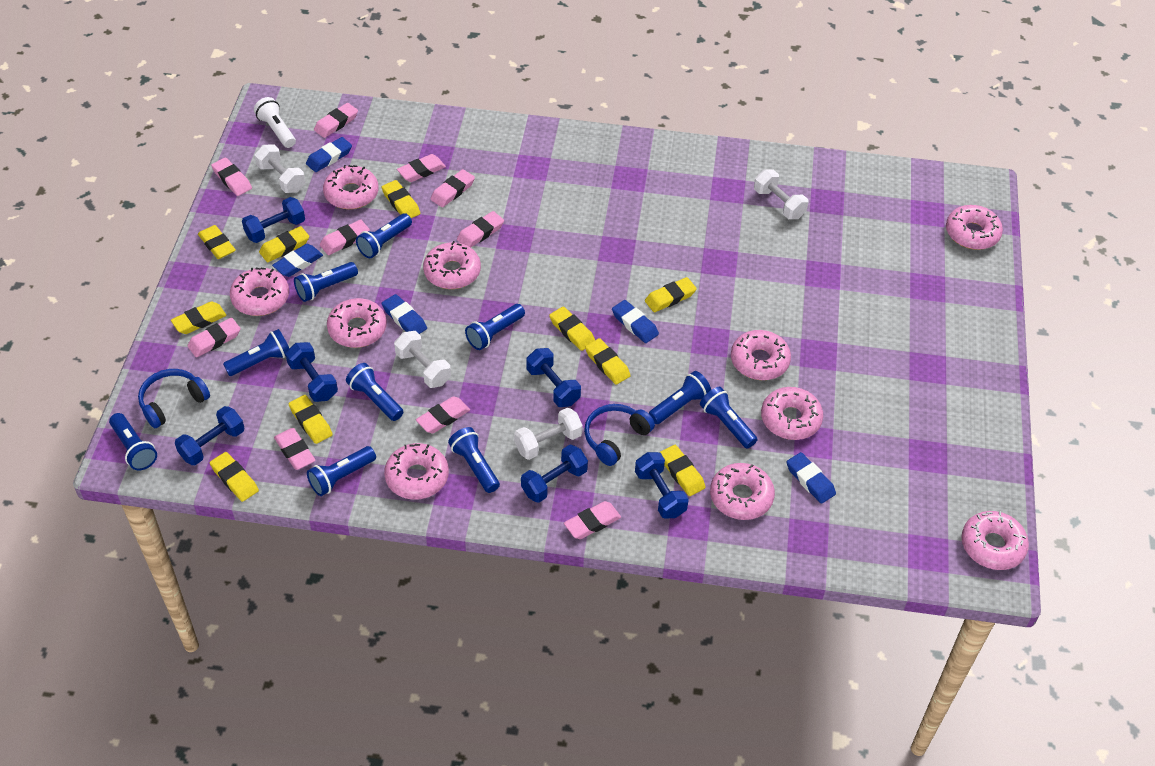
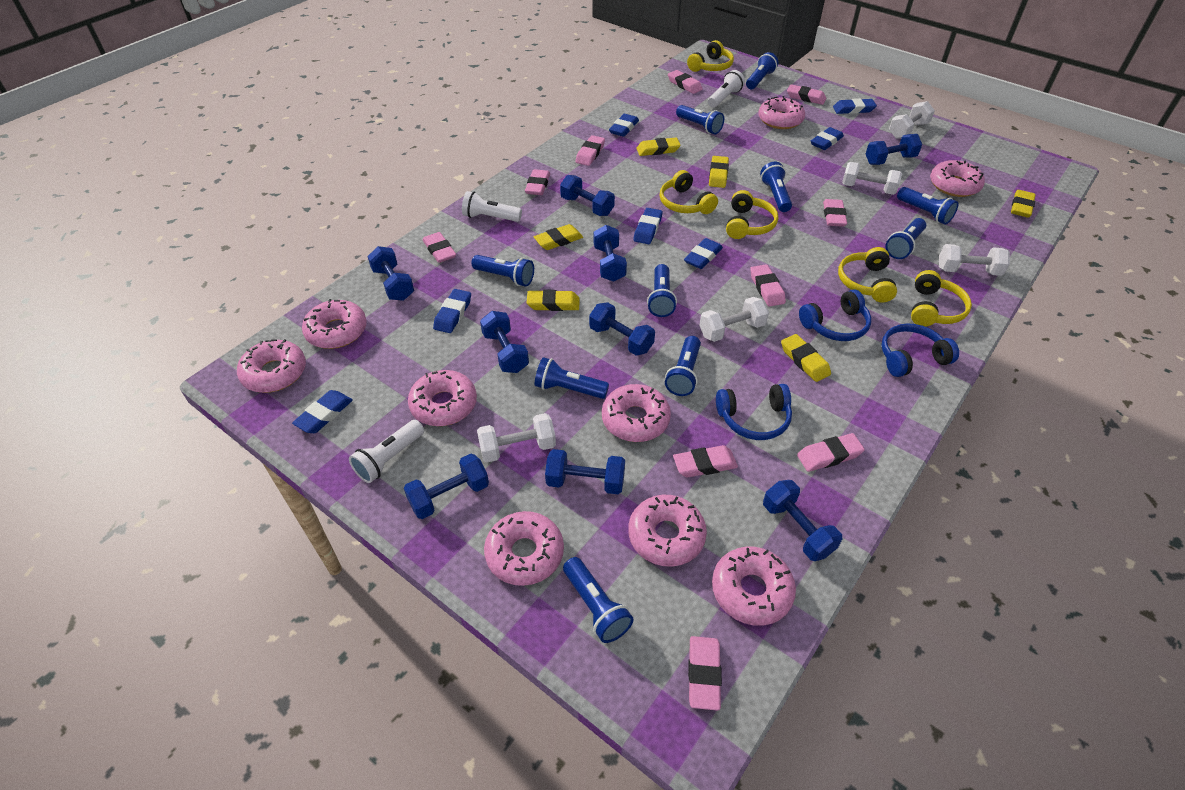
blue dumbbell: 6 -> 9
blue eraser: 5 -> 7
blue headphones: 2 -> 3
pink donut: 10 -> 9
white dumbbell: 4 -> 5
white flashlight: 1 -> 3
yellow eraser: 10 -> 6
yellow headphones: 0 -> 5

